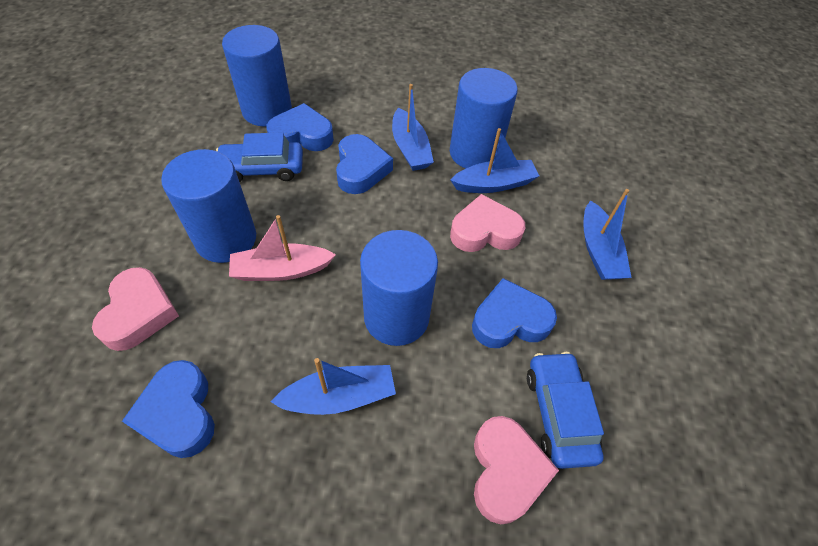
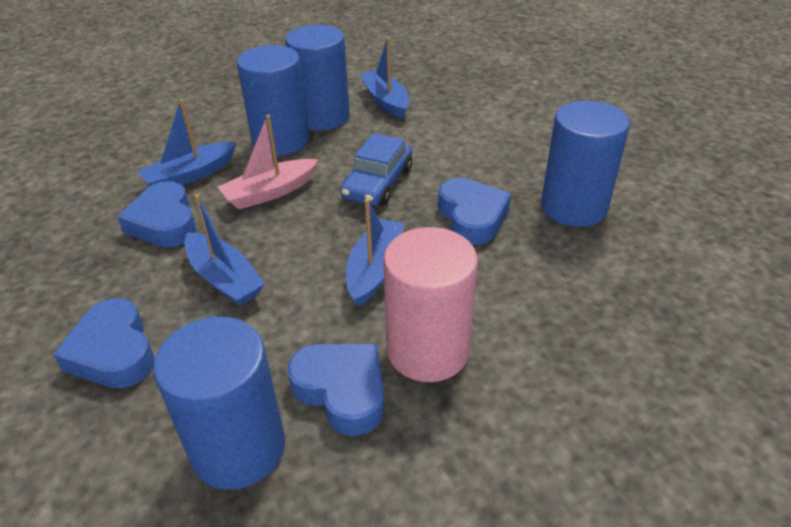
blue car: 2 -> 1
pink cylinder: 0 -> 1
pink heart: 3 -> 0

